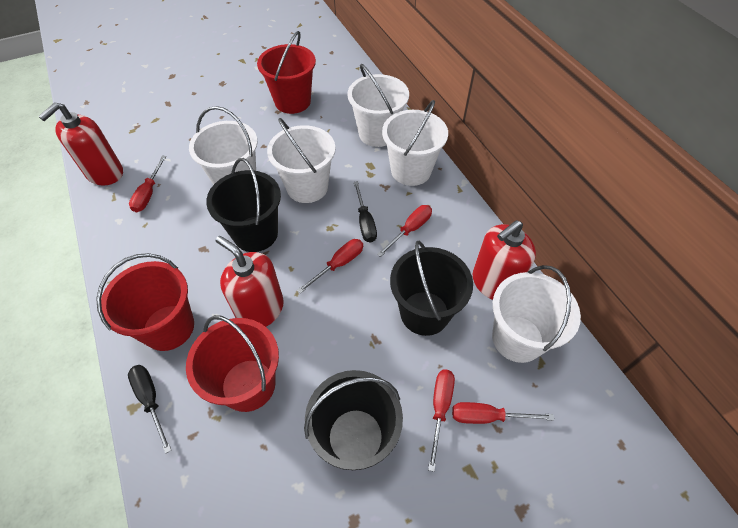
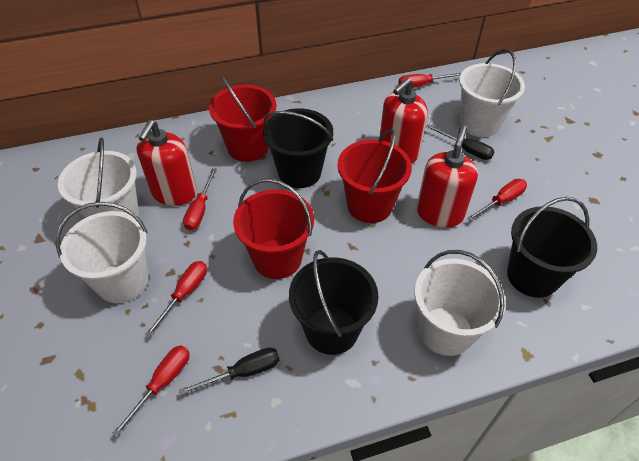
white bucket: 5 -> 4

